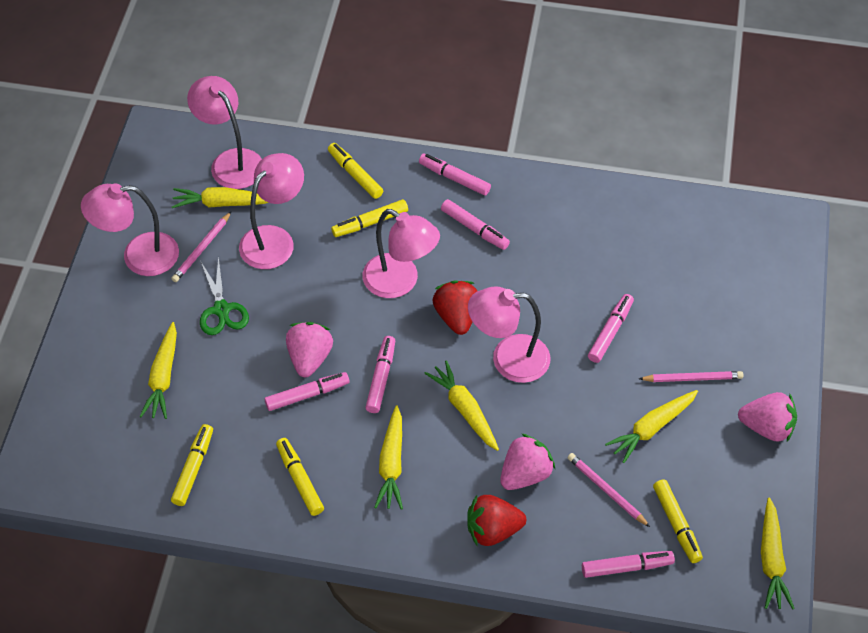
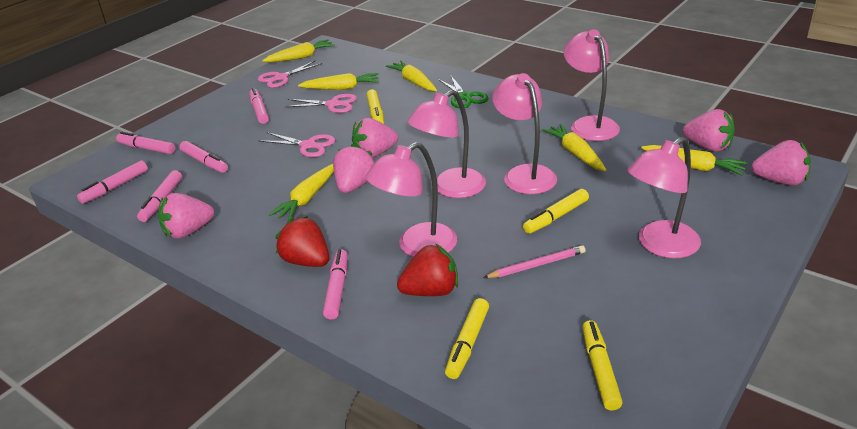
pink pencil: 3 -> 1
pink scissors: 0 -> 3
pink strawberry: 3 -> 5
yellow marker: 5 -> 4

